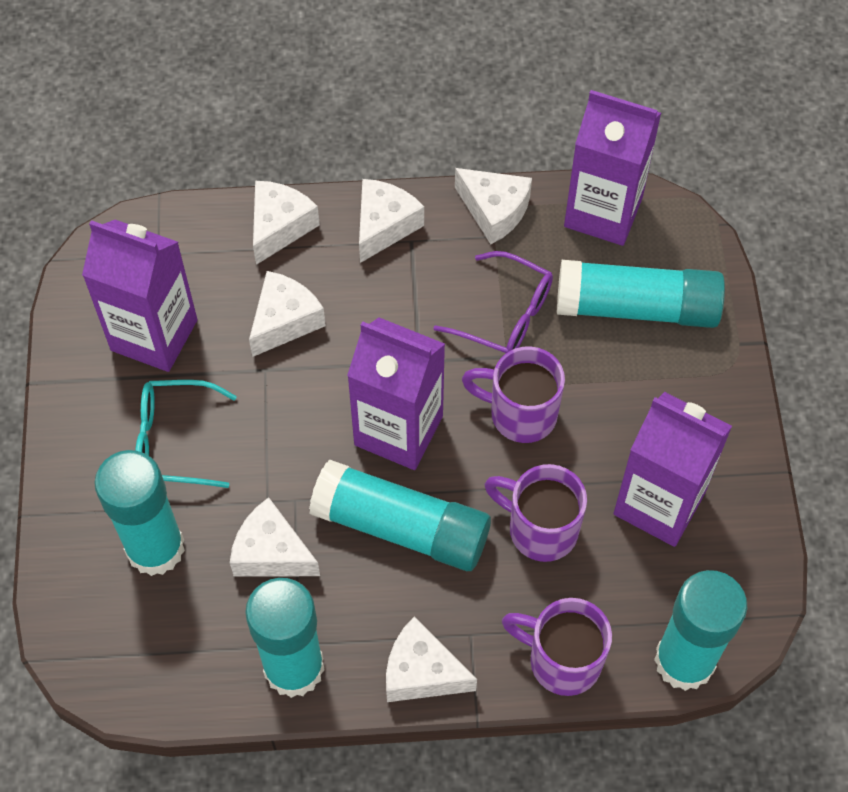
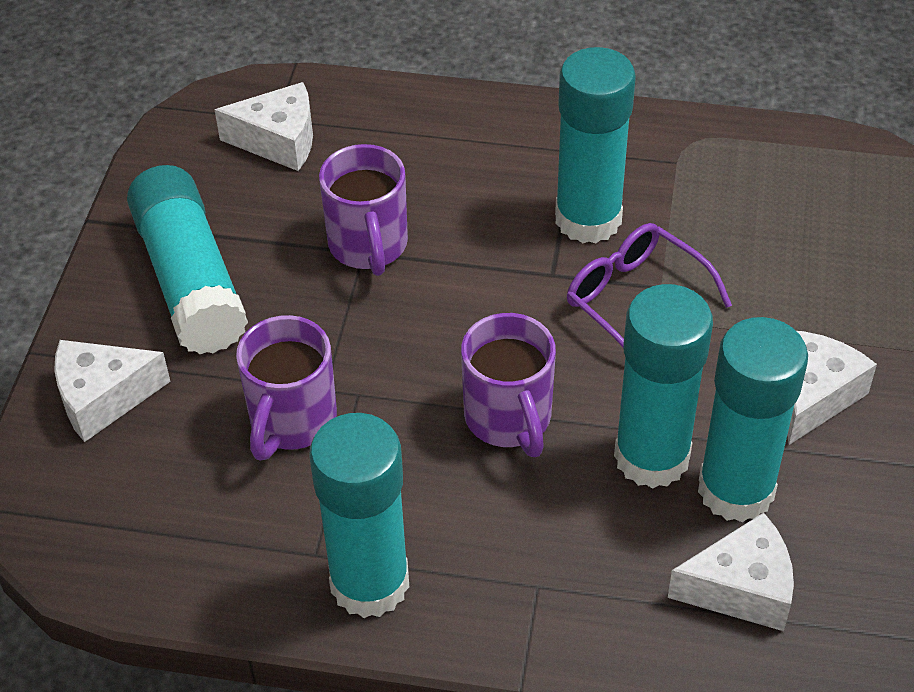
purple carton: 4 -> 0
turquoise glasses: 1 -> 0
white cheese: 6 -> 4

